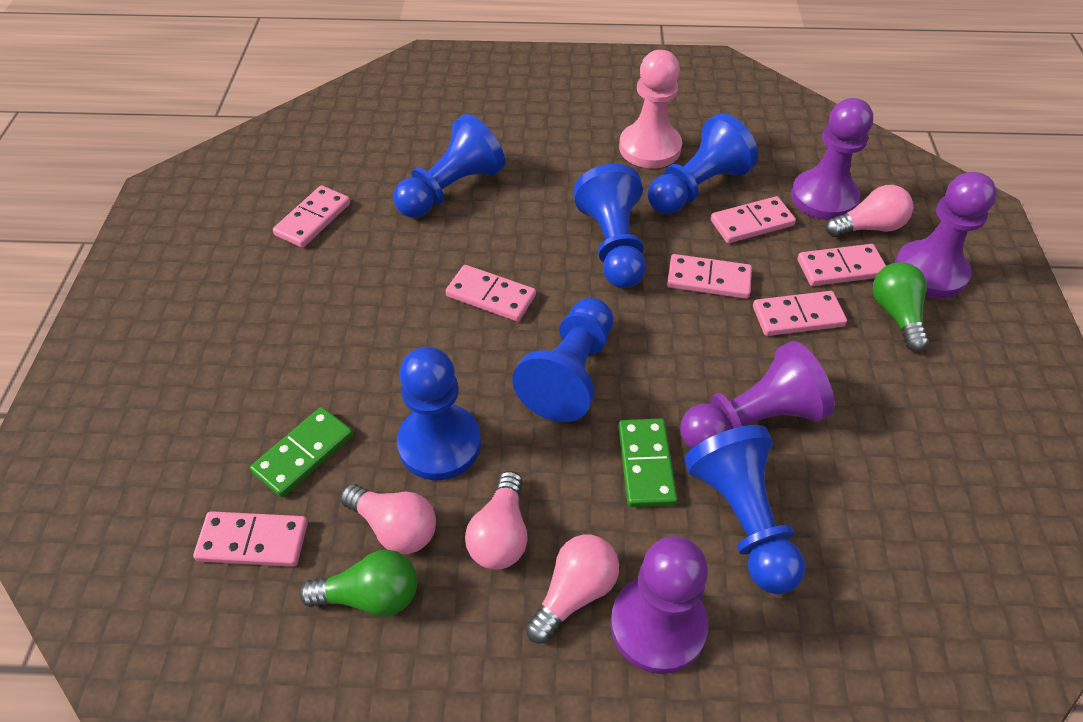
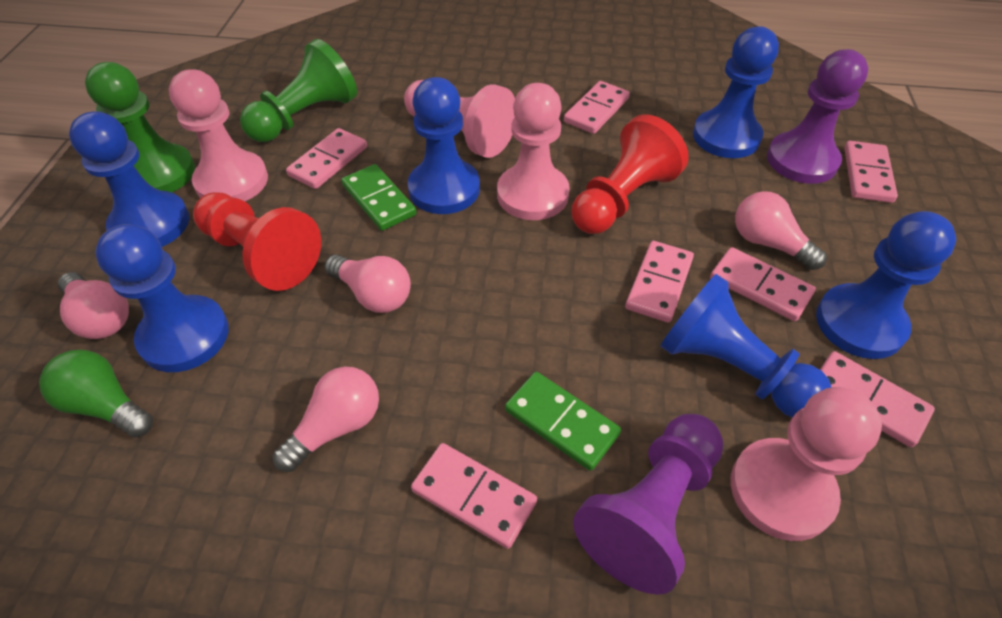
green light bulb: 2 -> 1
green pawn: 0 -> 2
pink pawn: 1 -> 4
purple pawn: 4 -> 2
red pawn: 0 -> 2

